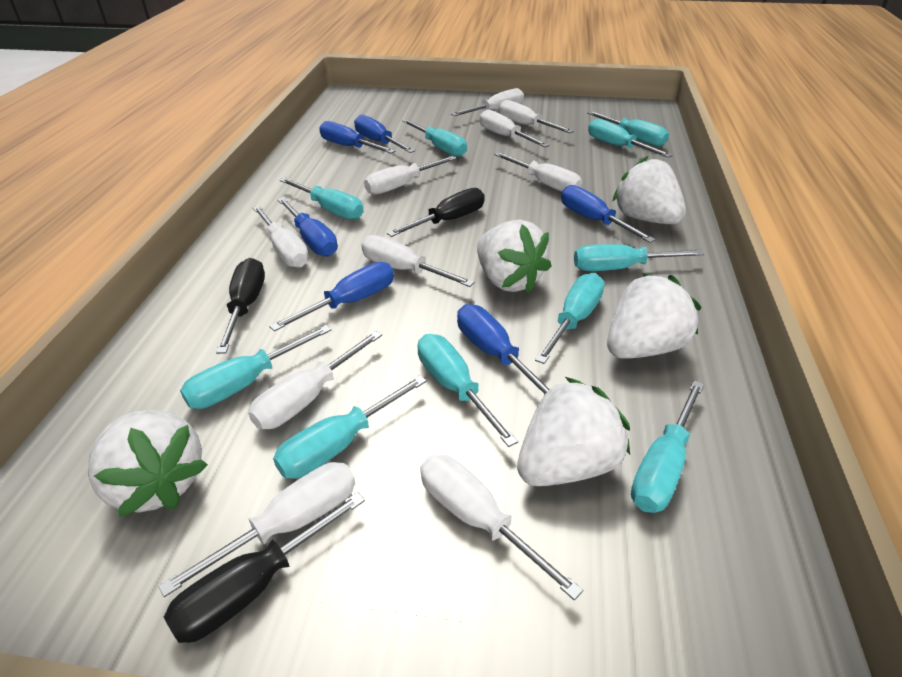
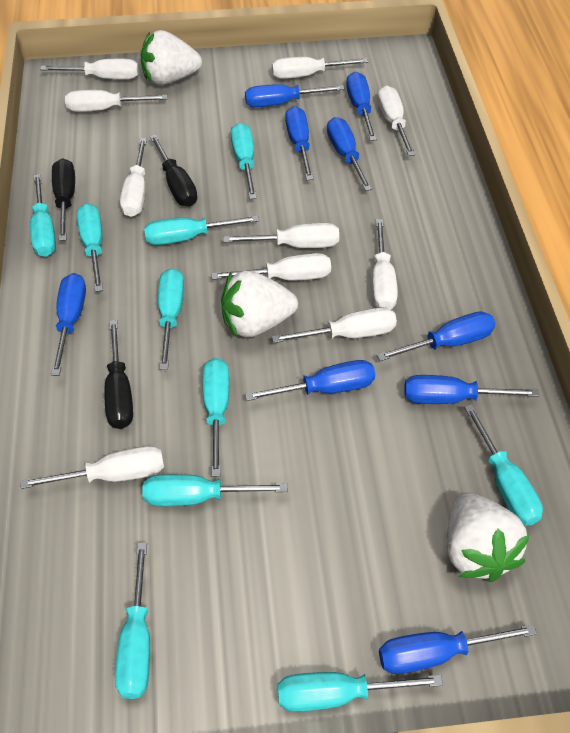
blue screwdriver: 6 -> 9
white strawberry: 5 -> 3

